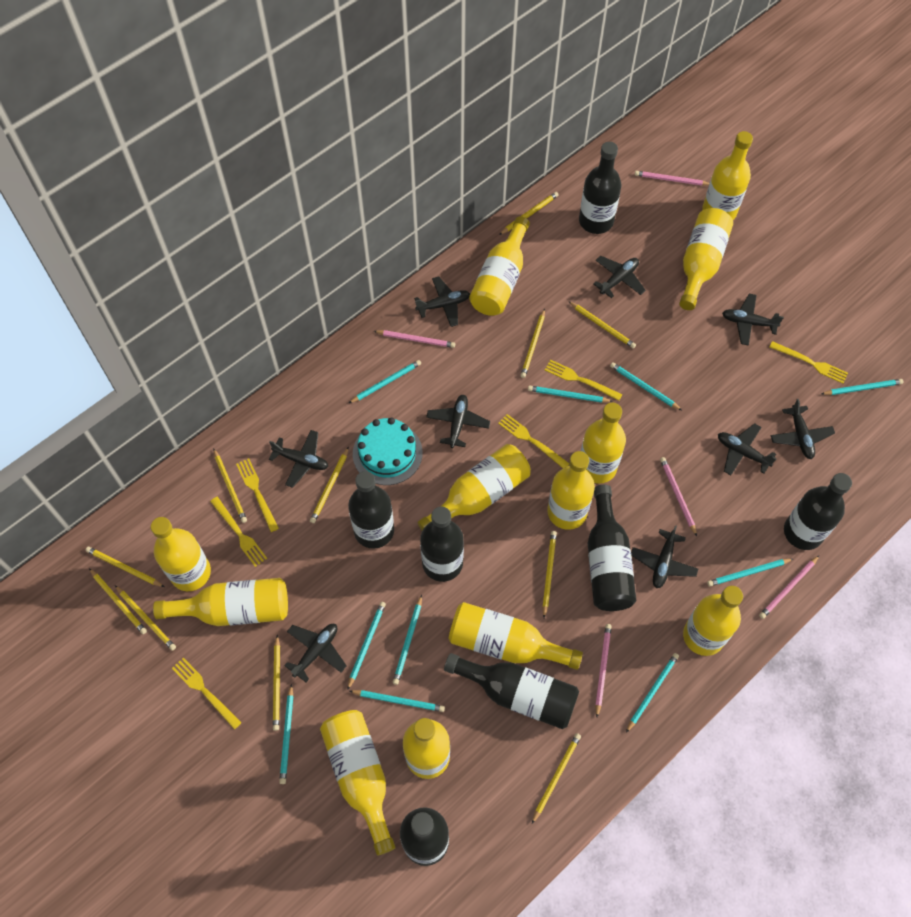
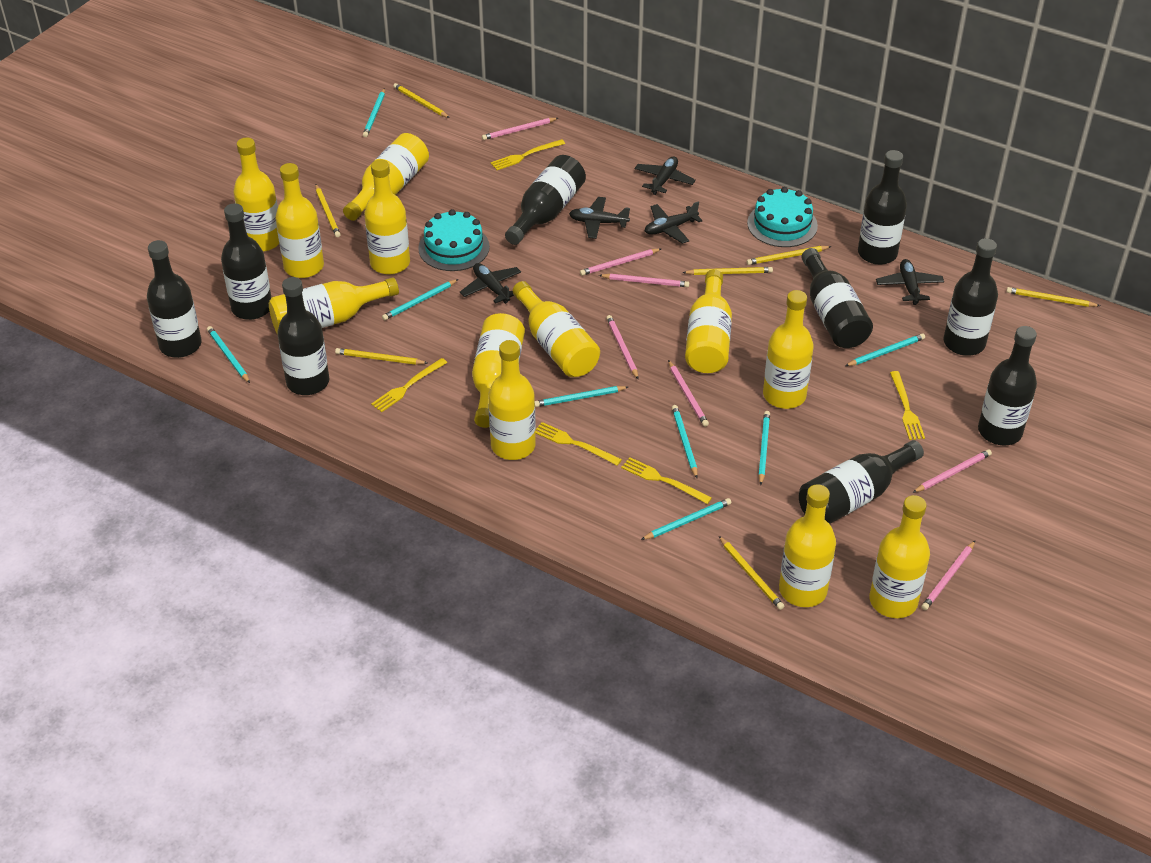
black bottle: 7 -> 9
black plane: 9 -> 5
pink pencil: 5 -> 7
turquoise cake: 1 -> 2
turquoise pencil: 10 -> 8
yellow fork: 6 -> 5
yellow pencil: 11 -> 7

